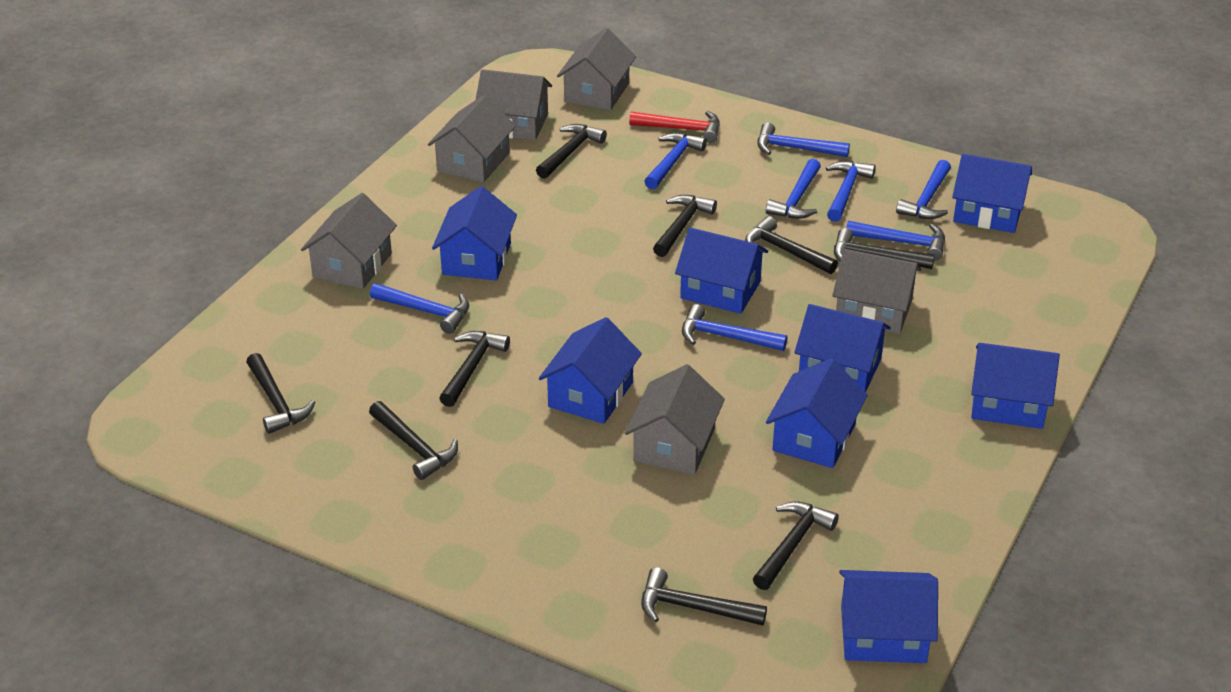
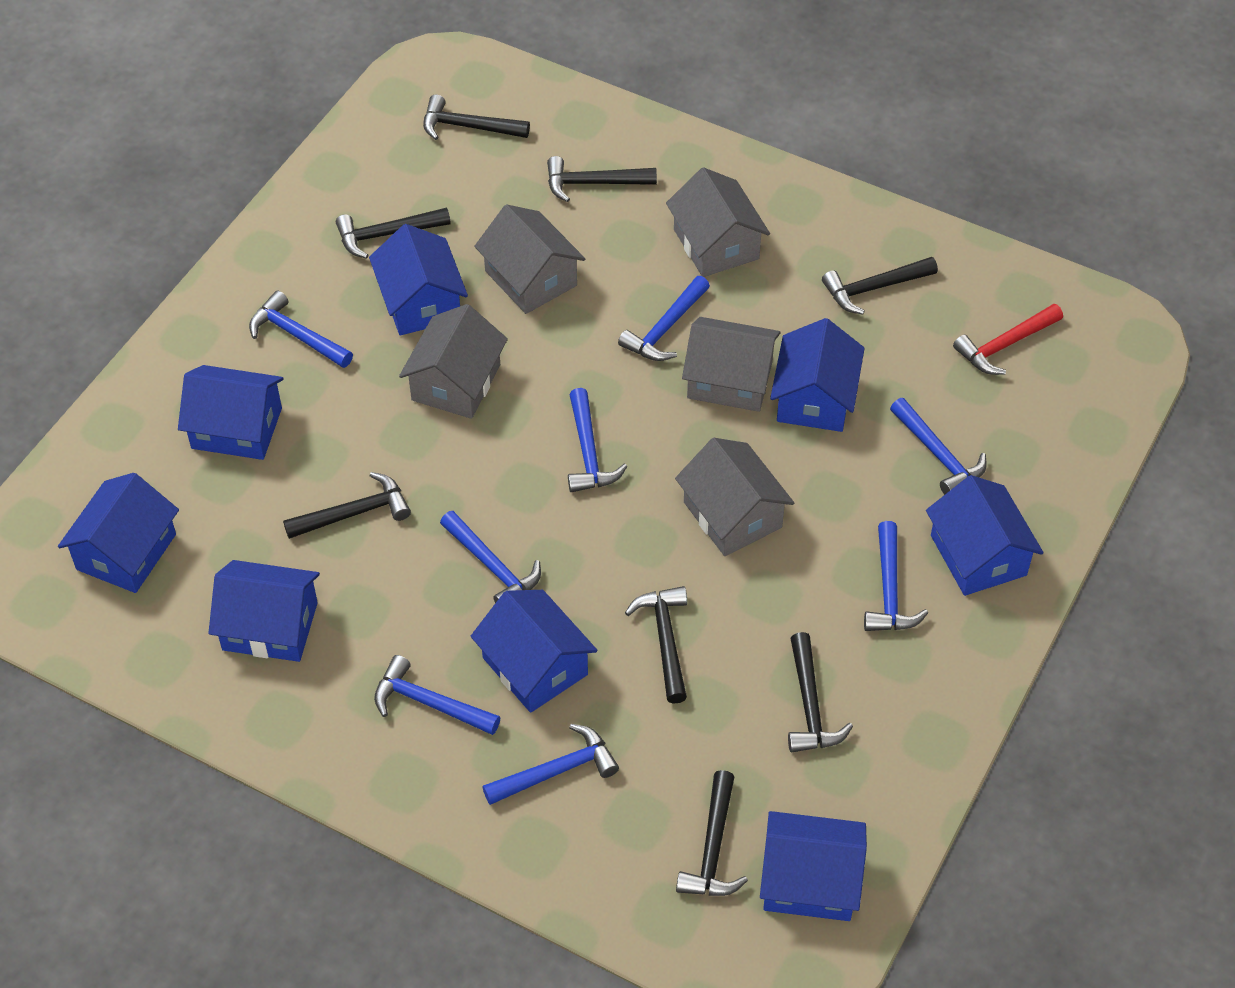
black hammer: 9 -> 8
grey house: 6 -> 5

